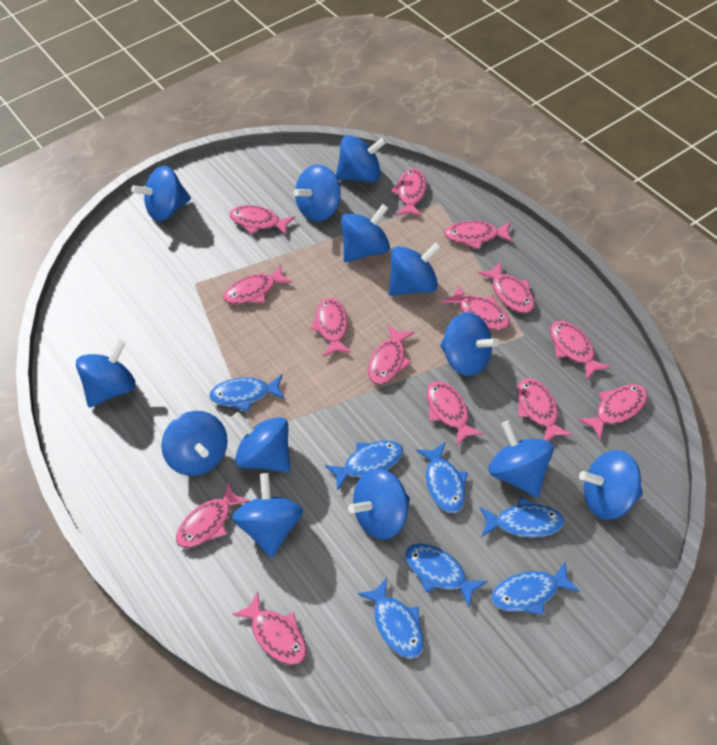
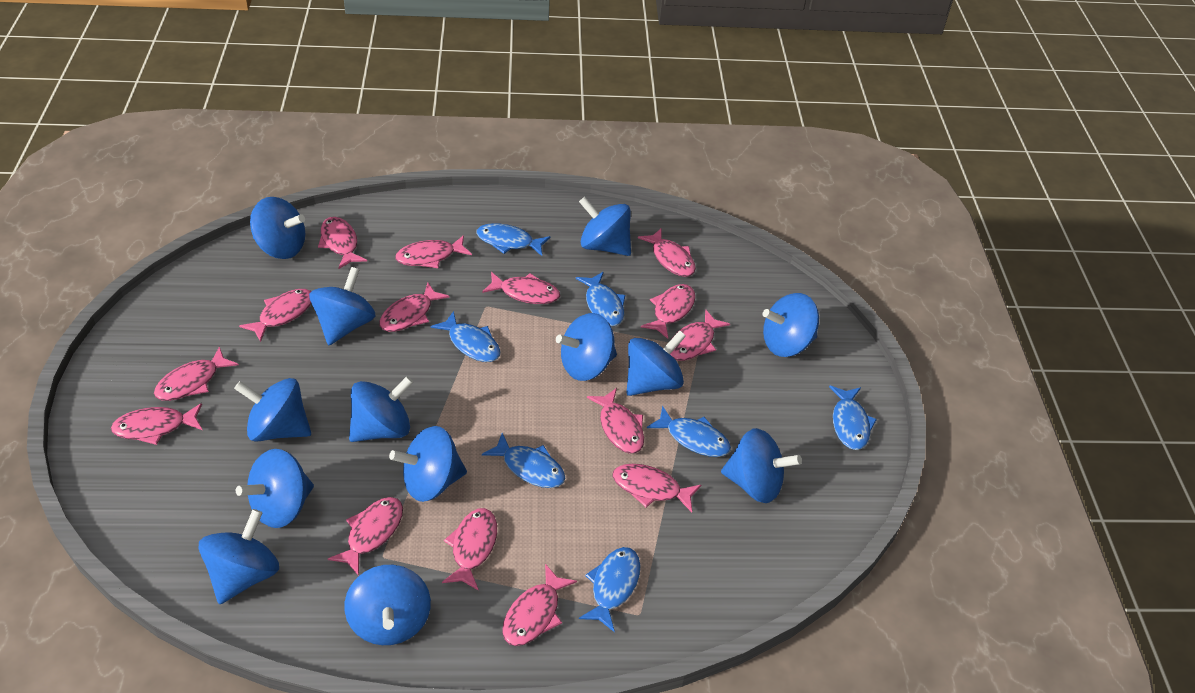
pink fish: 14 -> 15

